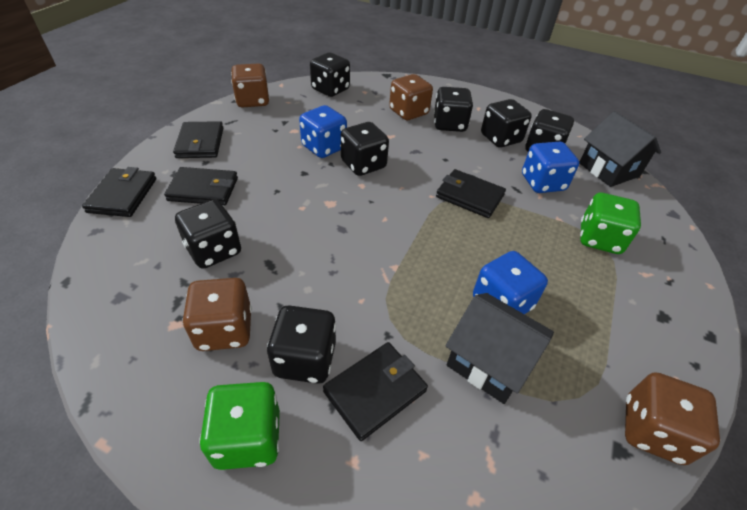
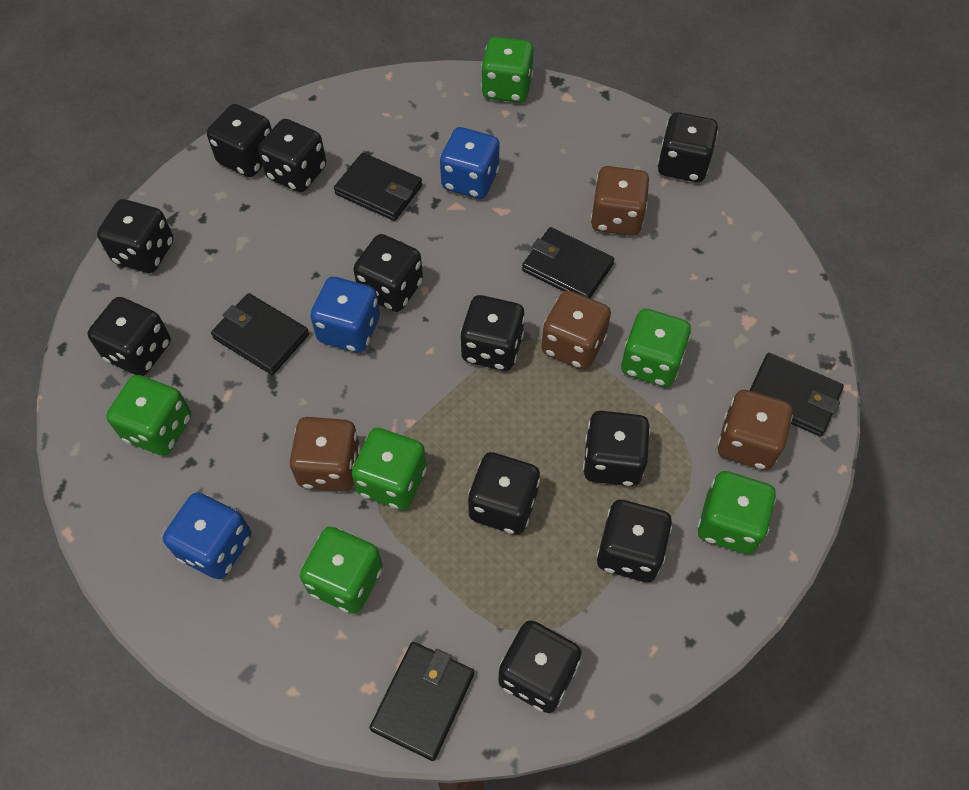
black dice: 7 -> 11
black house: 2 -> 0
green dice: 2 -> 6

